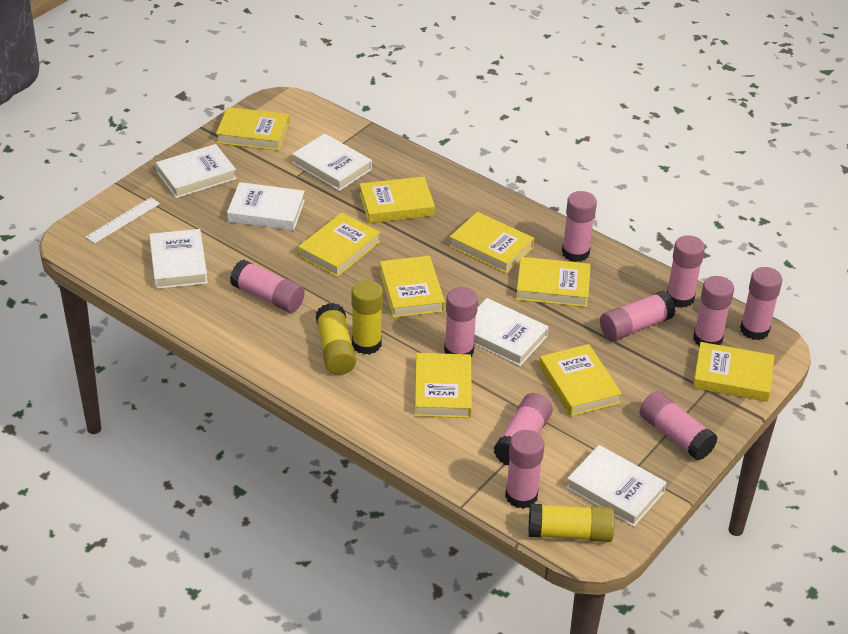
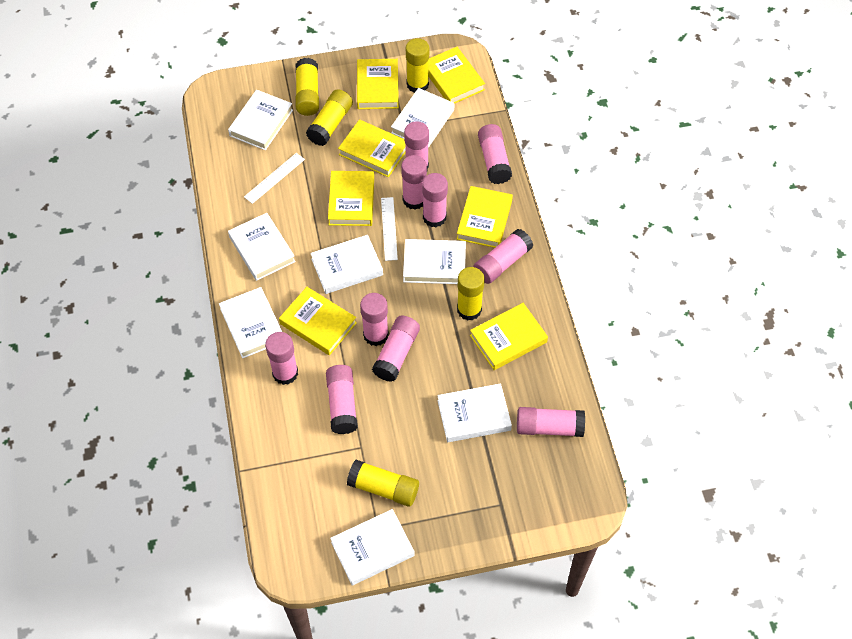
white book: 6 -> 8
white ruler: 1 -> 2
yellow book: 9 -> 7
yellow glue stick: 3 -> 5

